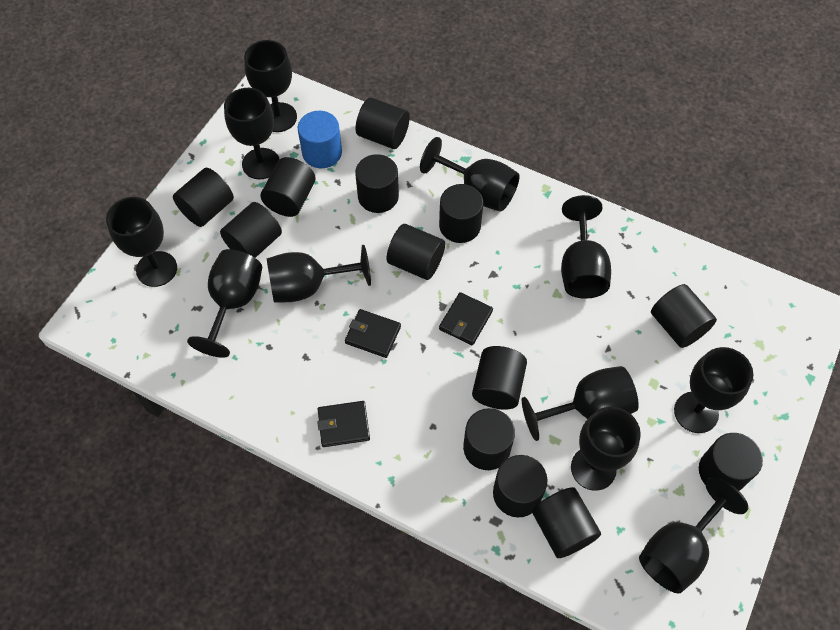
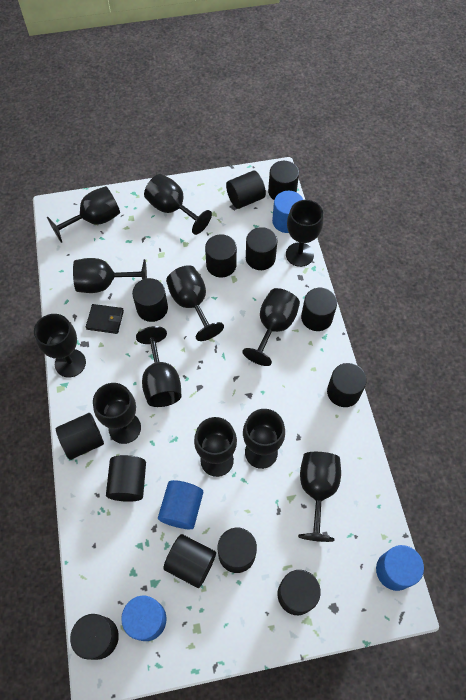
black goblet: 11 -> 12
black wallet: 3 -> 1
blue cylinder: 1 -> 4

